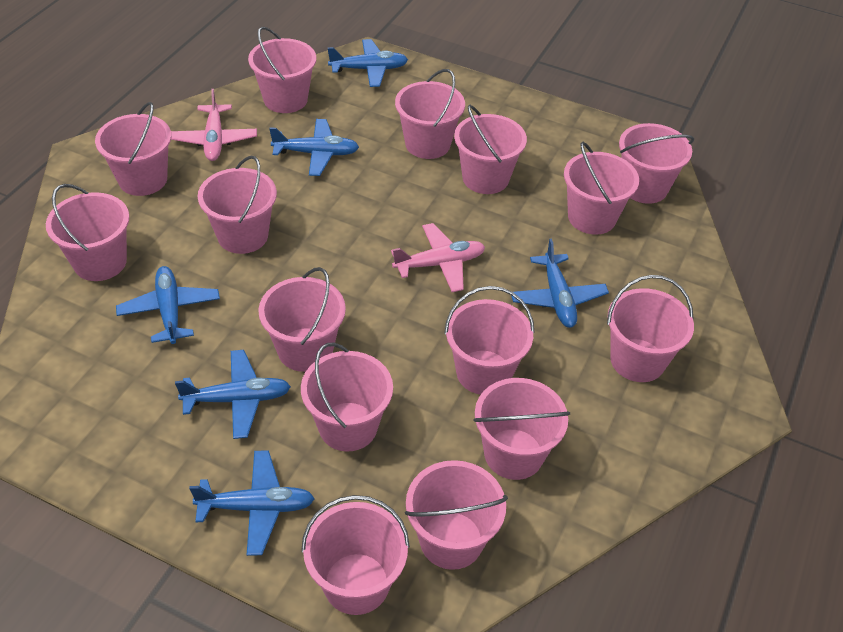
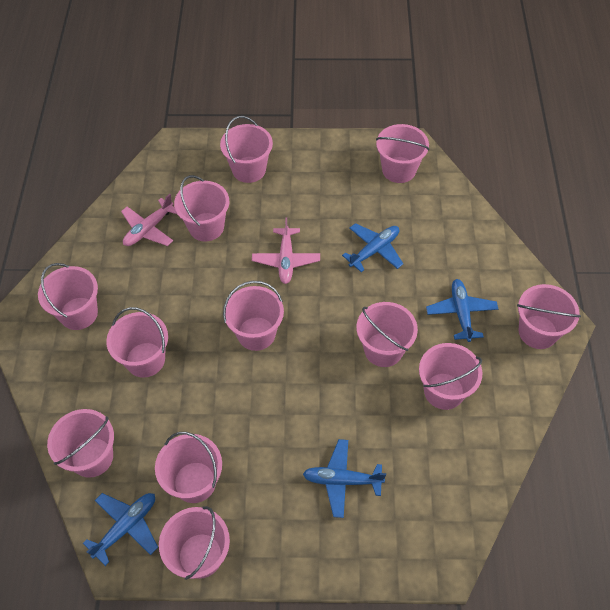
blue plane: 6 -> 4
pink bucket: 15 -> 12

